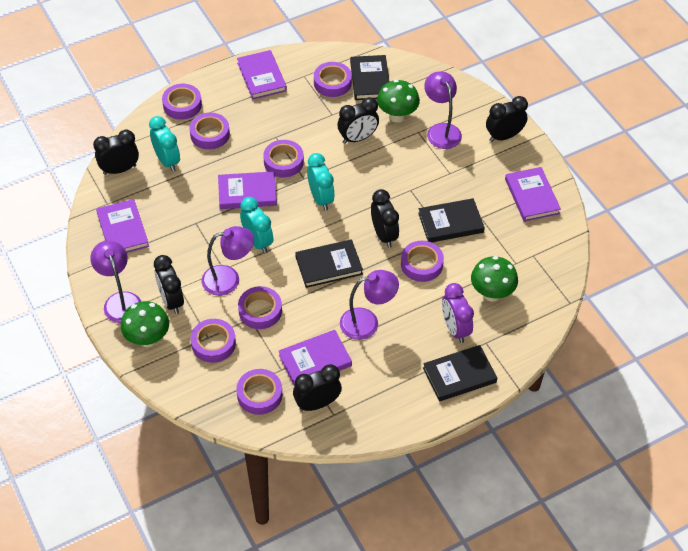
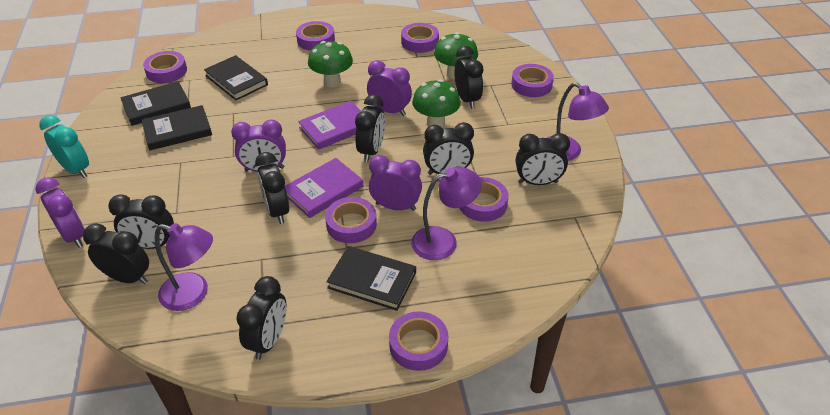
black clock: 6 -> 8
purple book: 5 -> 2
purple clock: 1 -> 4
purple lamp: 4 -> 3
purple tape: 8 -> 7
turquoise clock: 3 -> 1

